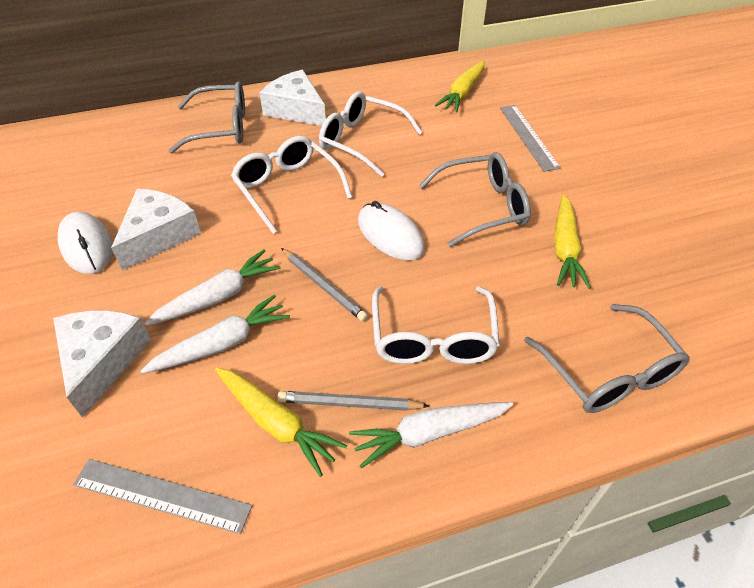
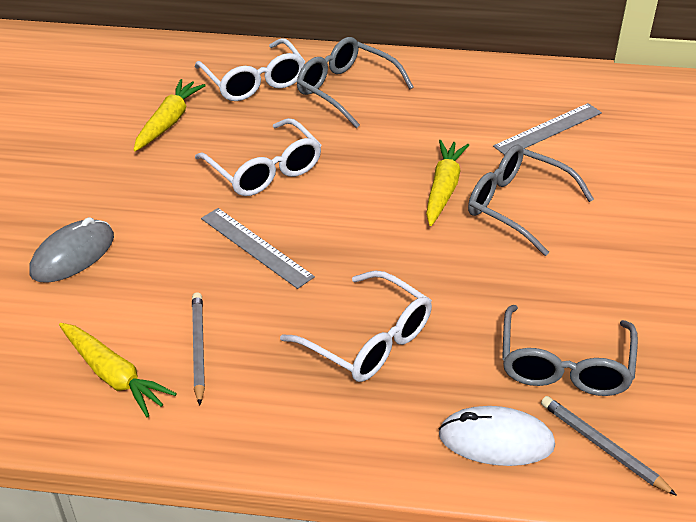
grey mouse: 0 -> 1
white carrot: 3 -> 0
white cheese: 3 -> 0
white mouse: 2 -> 1

